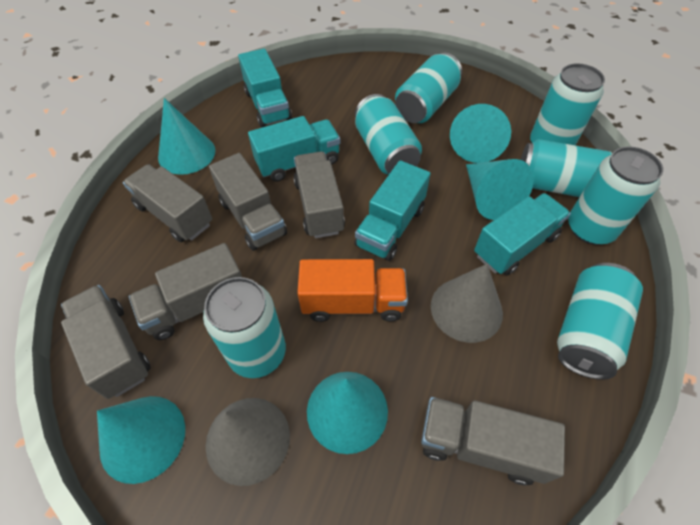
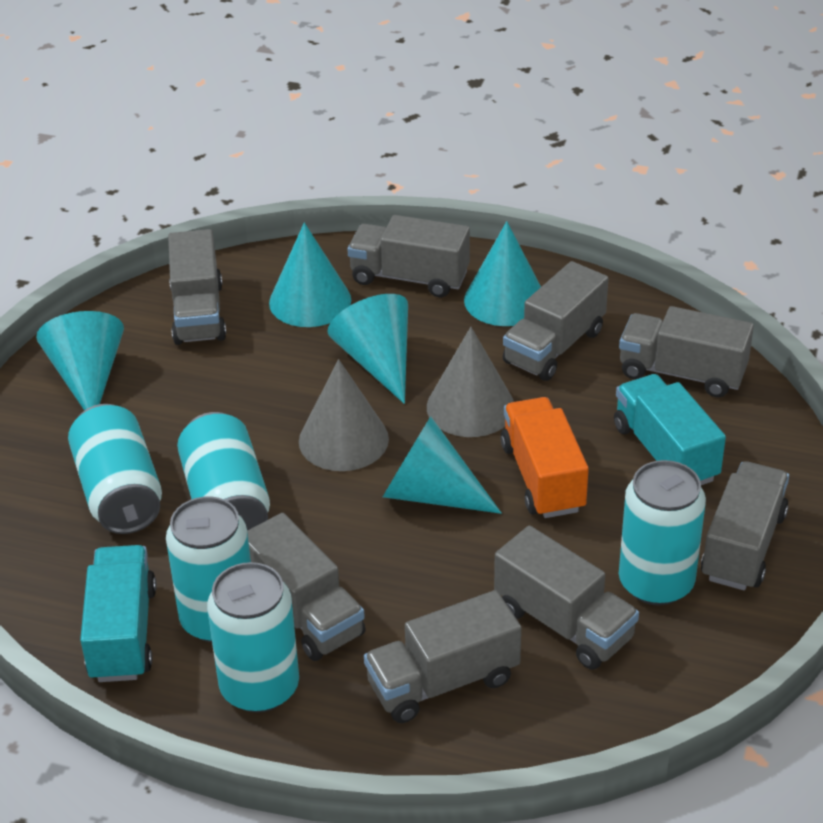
grey truck: 6 -> 8
turquoise can: 7 -> 5
turquoise truck: 4 -> 2

